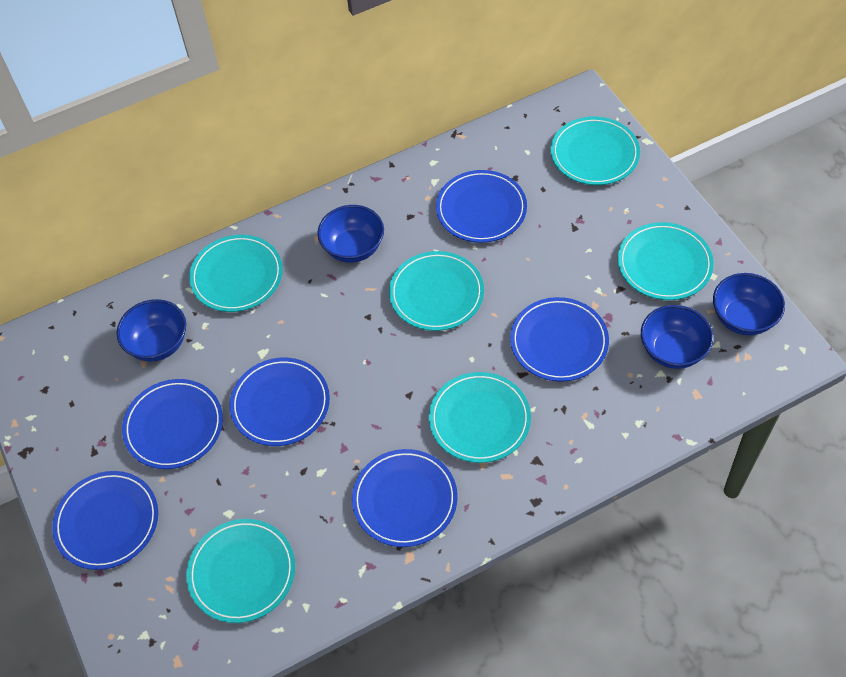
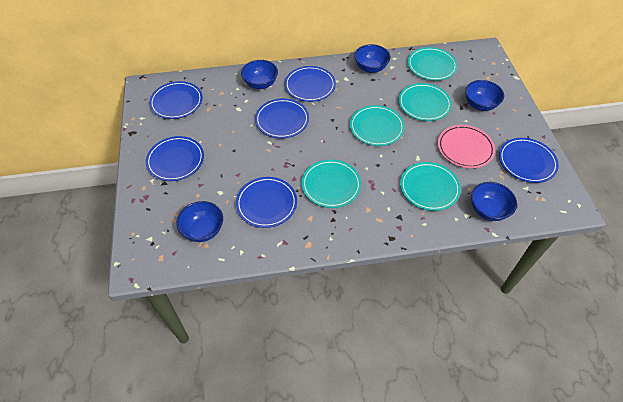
blue bowl: 4 -> 5
pink plate: 0 -> 1
turquoise plate: 6 -> 5

